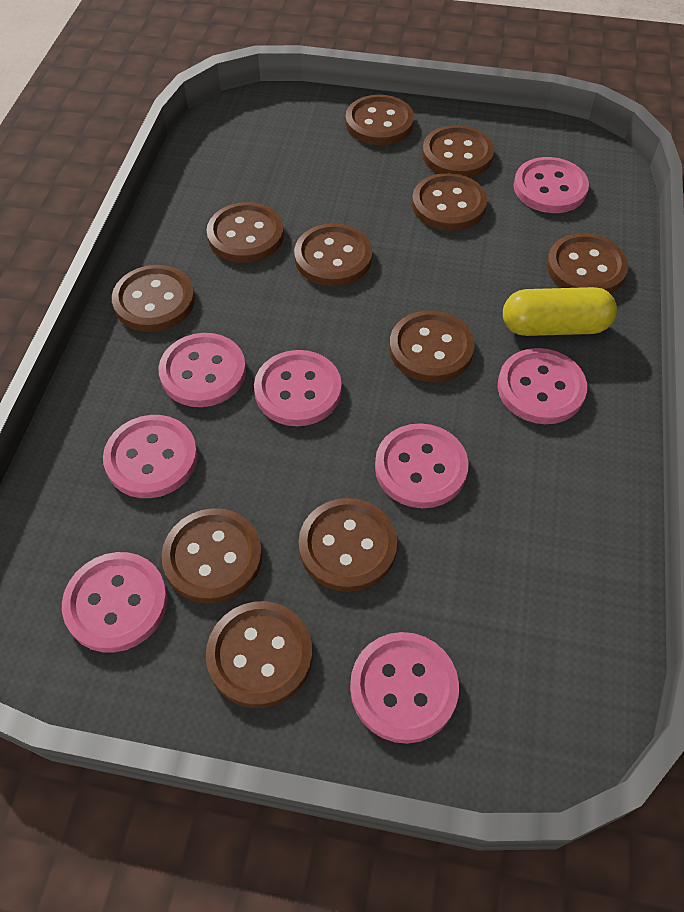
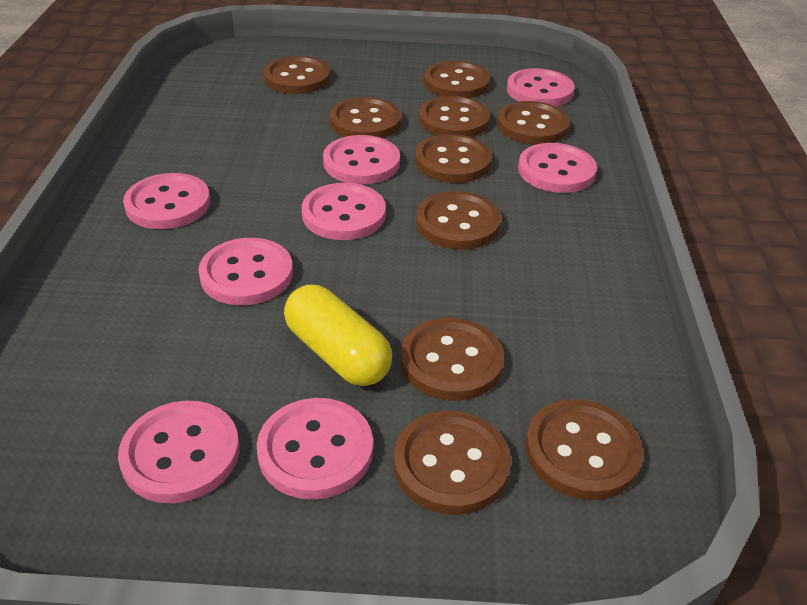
brown button: 11 -> 10

